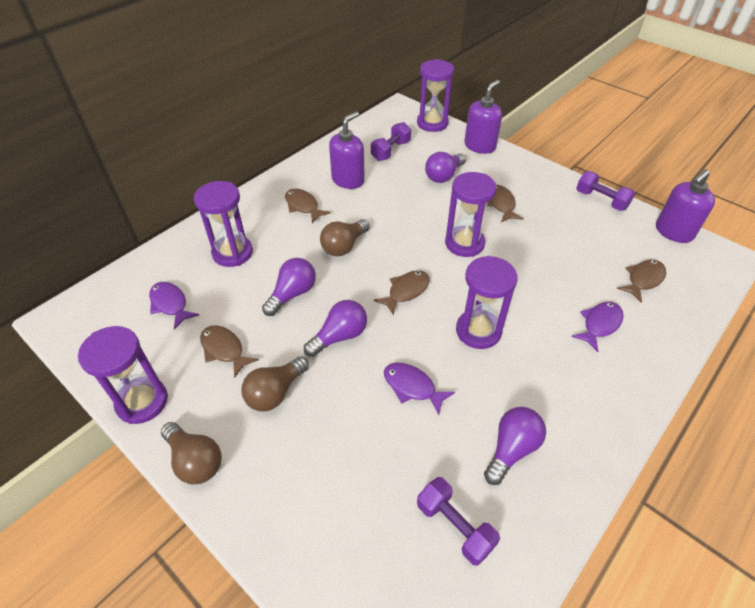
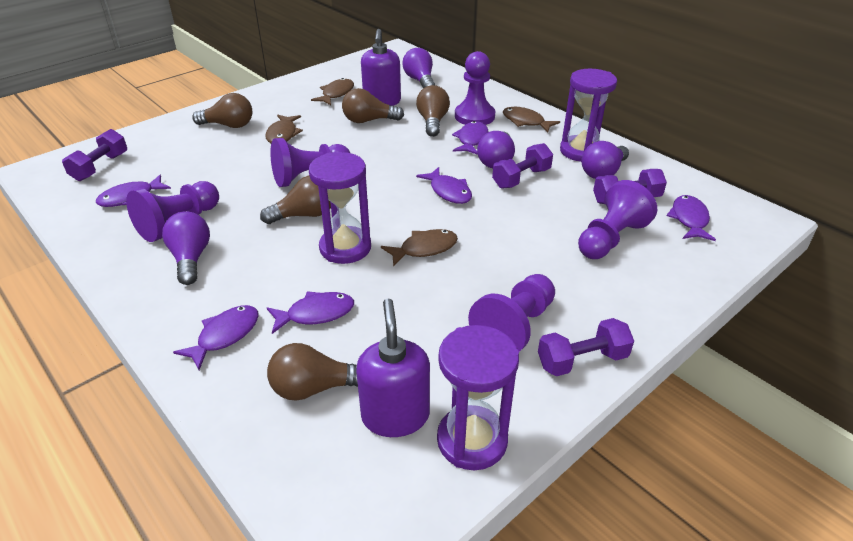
brown fish: 5 -> 4
brown light bulb: 3 -> 5
purple dumbbell: 3 -> 4
purple fish: 3 -> 6
purple hourglass: 5 -> 3
purple pawn: 0 -> 5
purple soap dispenser: 3 -> 2

